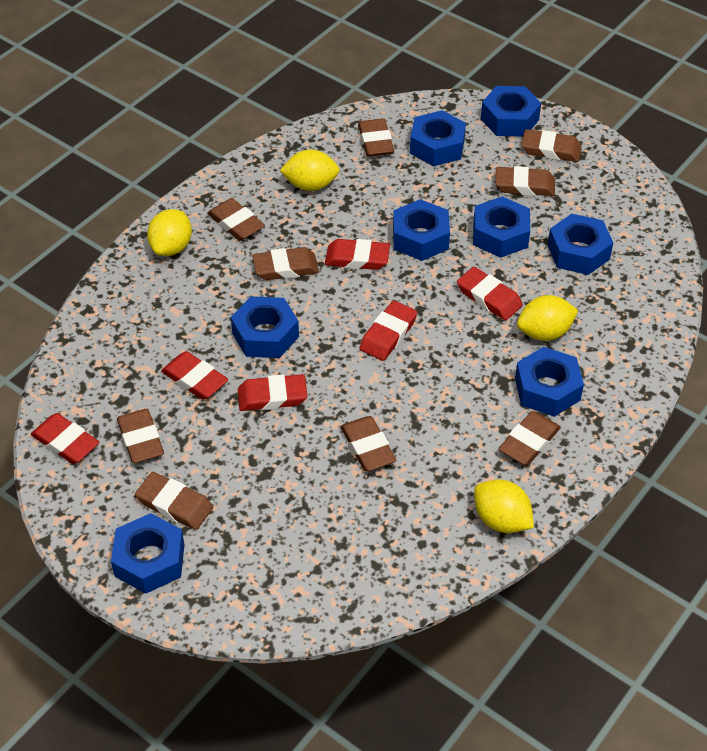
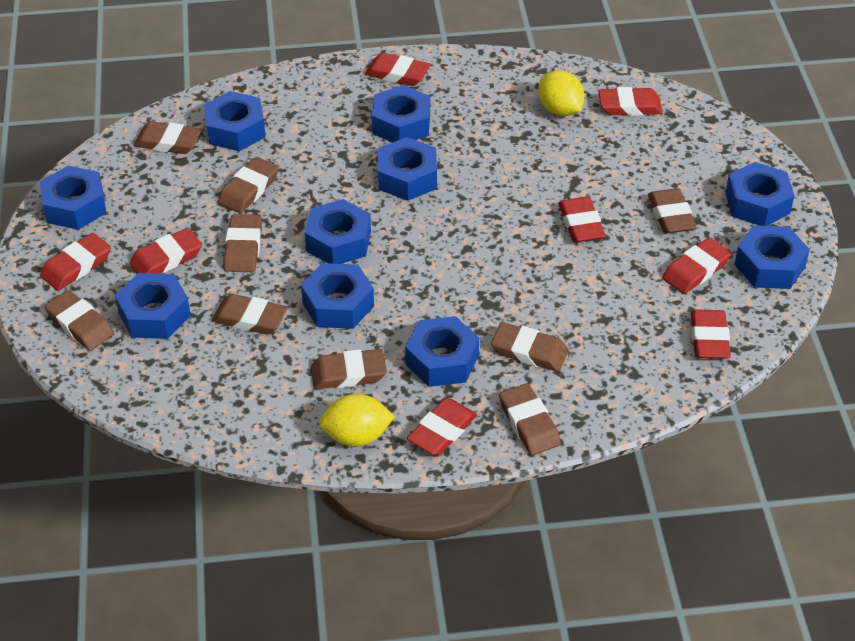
blue nut: 8 -> 10
red eraser: 6 -> 8
yellow lemon: 4 -> 2

